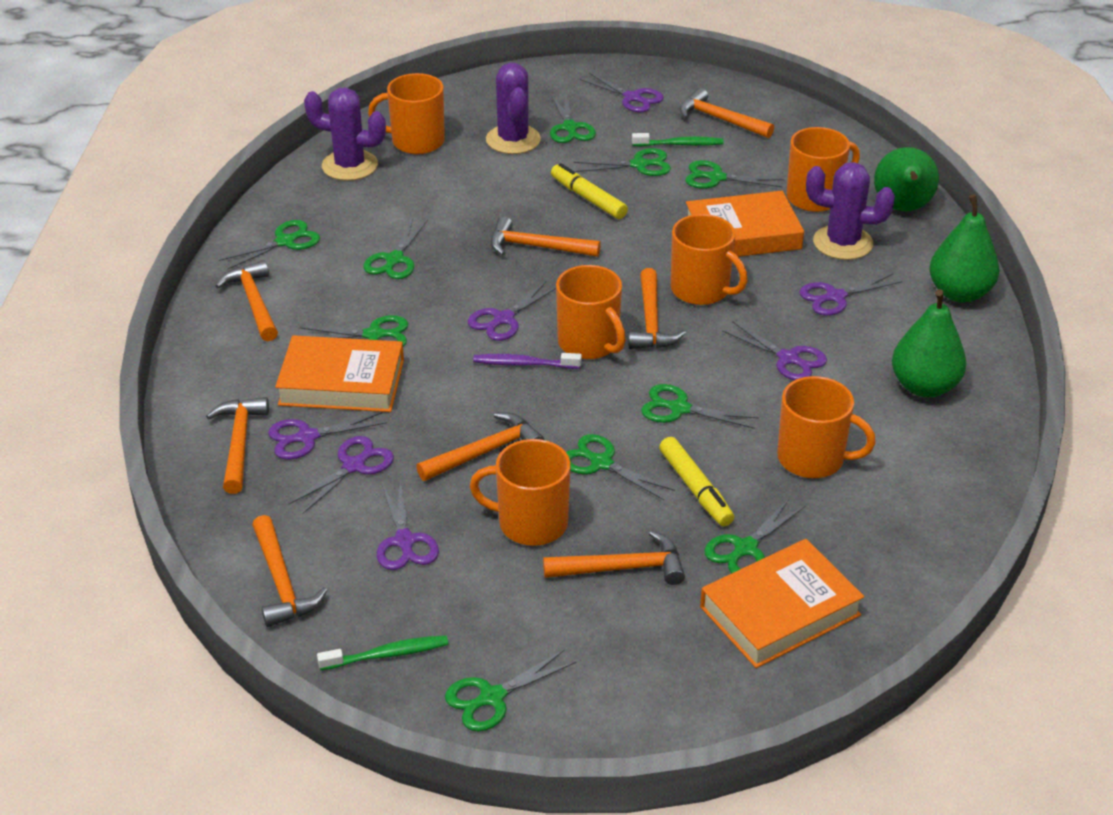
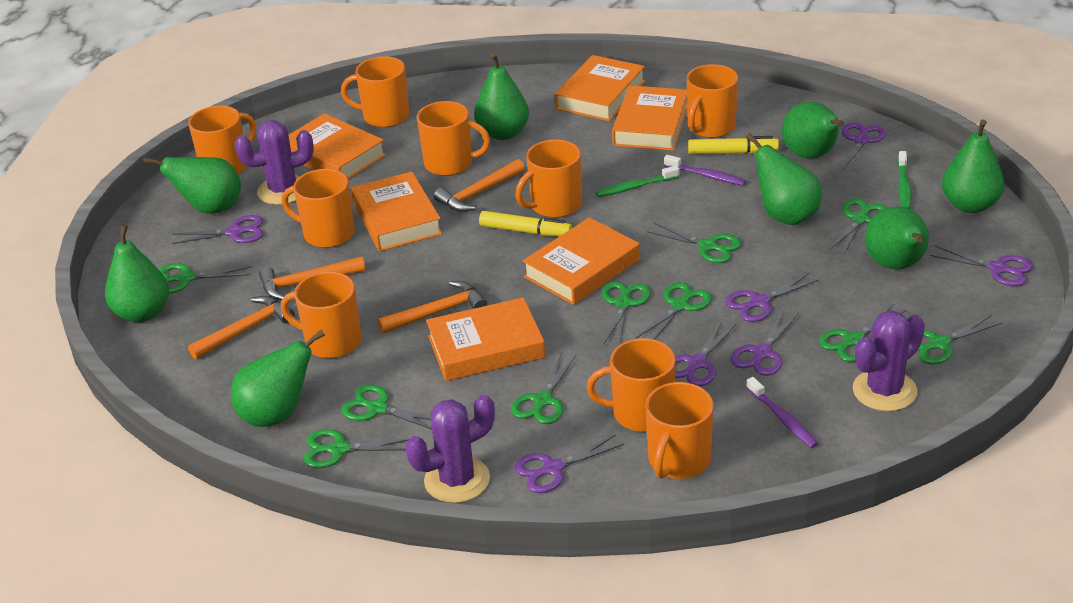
green pear: 3 -> 8
orange book: 3 -> 6
orange hammer: 8 -> 4
orange mug: 6 -> 9
purple toothbrush: 1 -> 2

